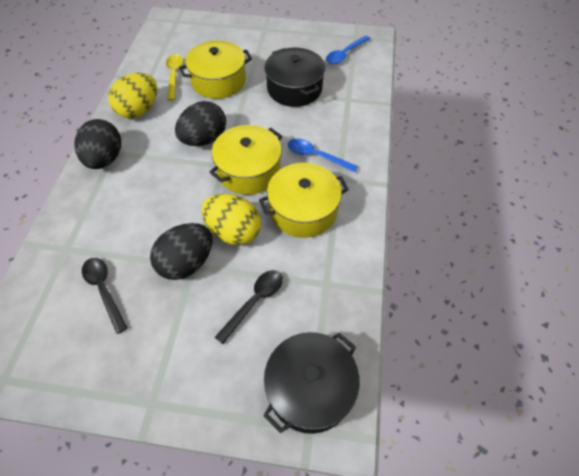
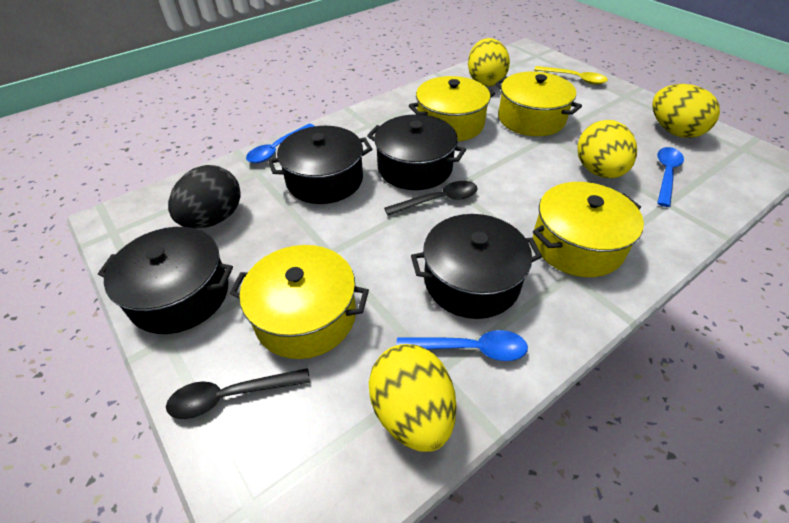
black egg: 3 -> 1
black pot: 2 -> 4
blue spoon: 2 -> 3
yellow egg: 2 -> 4
yellow pot: 3 -> 4

